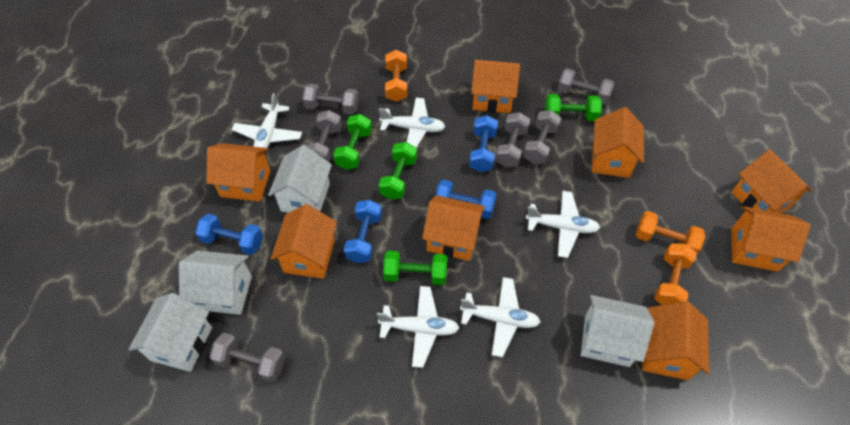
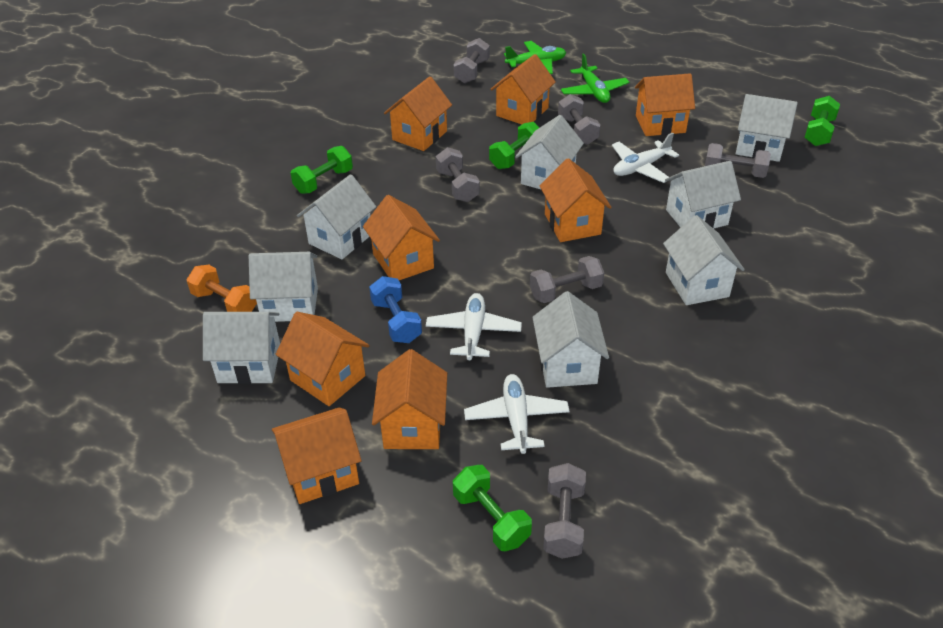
blue dumbbell: 4 -> 1
green plane: 0 -> 2
orange dumbbell: 3 -> 1
white house: 4 -> 8
white plane: 5 -> 3

